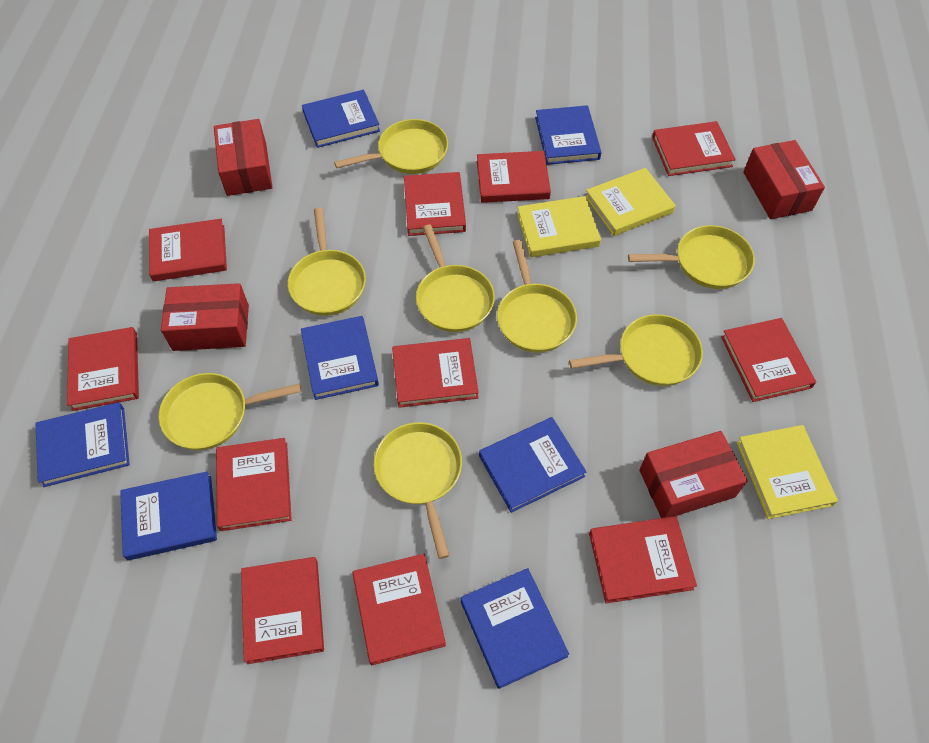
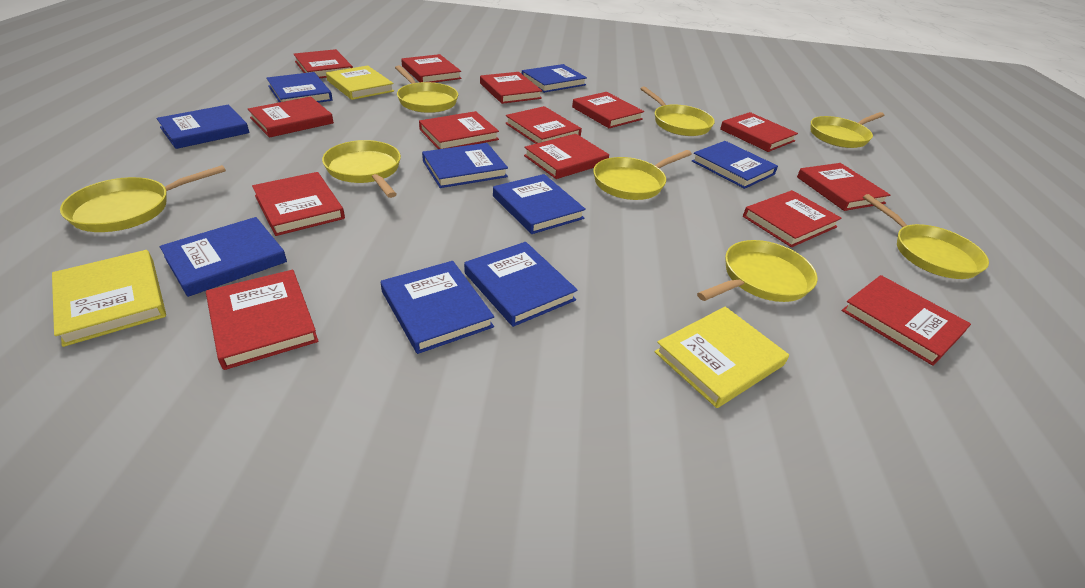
blue book: 7 -> 9
red book: 11 -> 14
red box: 4 -> 0

